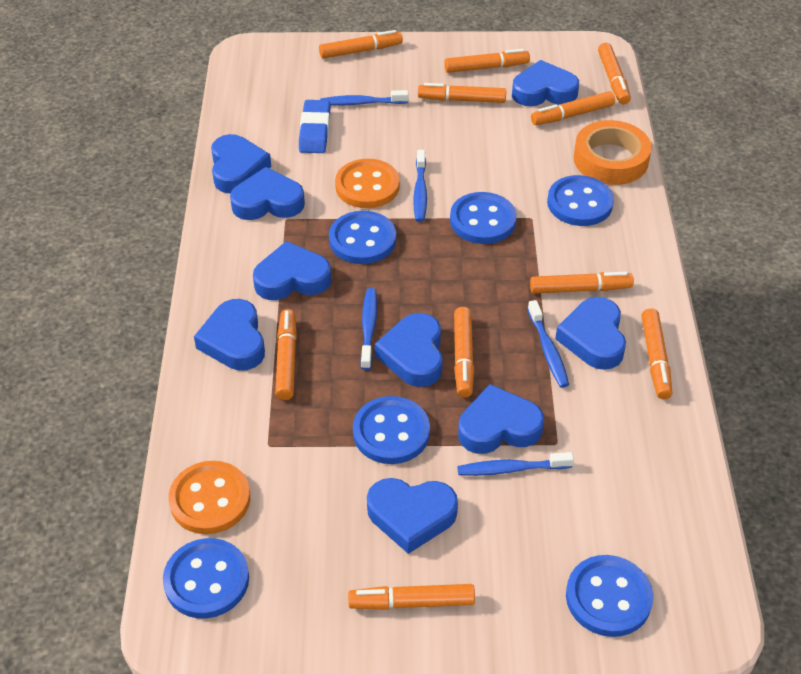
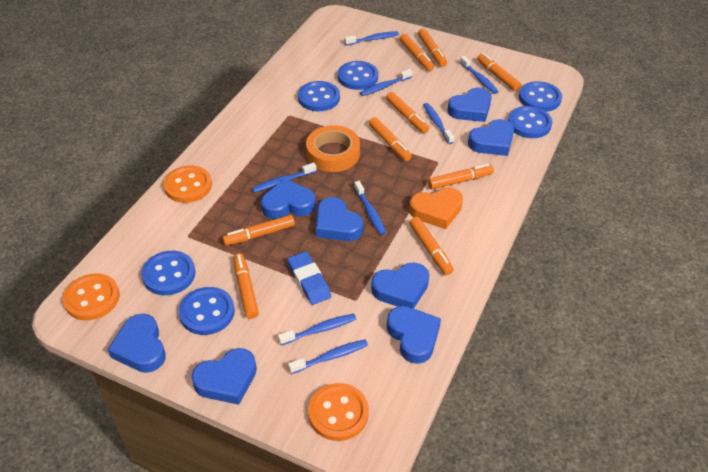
blue heart: 9 -> 8
blue toothbrush: 5 -> 8
orange button: 2 -> 3
orange heart: 0 -> 1
orange marker: 10 -> 9

